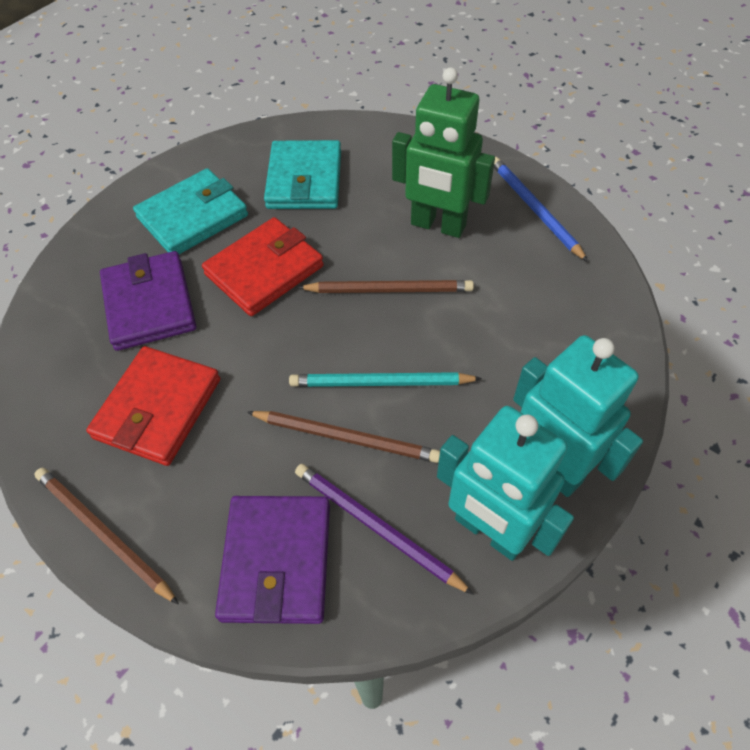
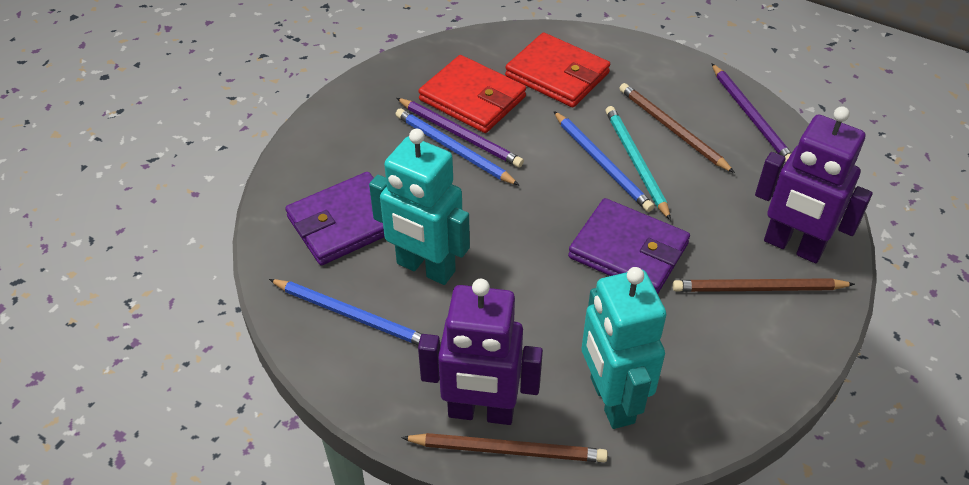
blue pencil: 1 -> 3
green robot: 1 -> 0
purple pencil: 1 -> 2
purple robot: 0 -> 2
turquoise wallet: 2 -> 0

